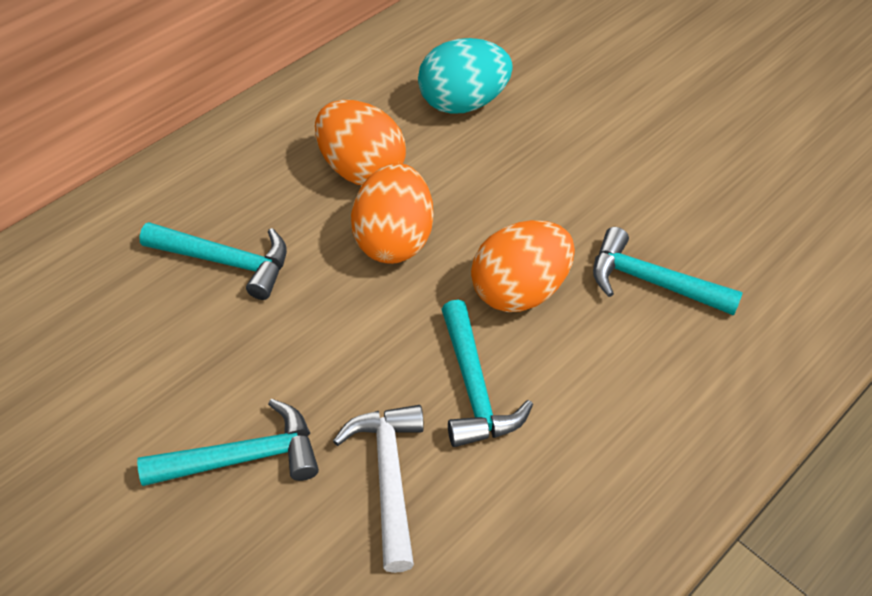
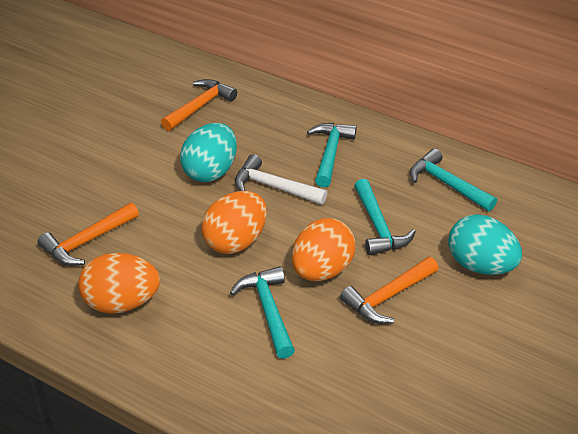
orange hammer: 0 -> 3
turquoise egg: 1 -> 2

